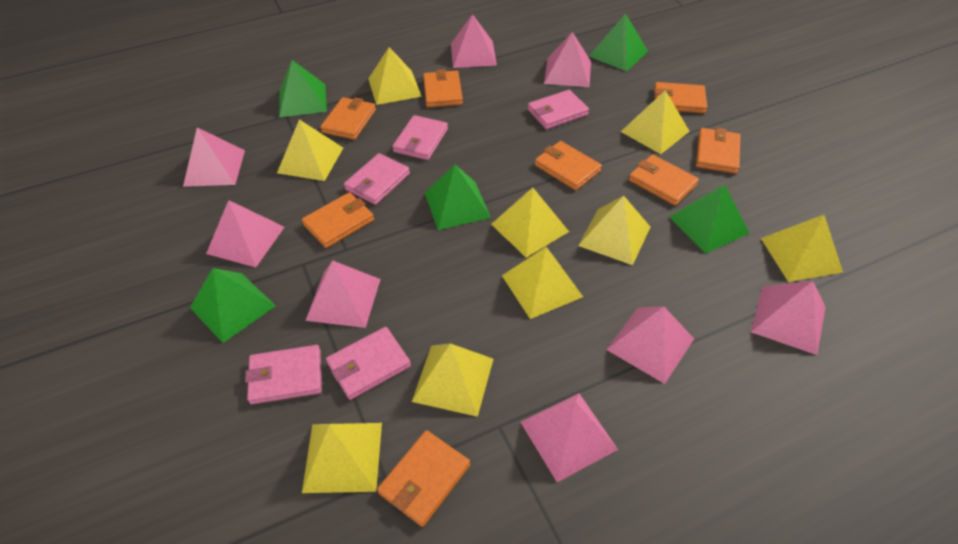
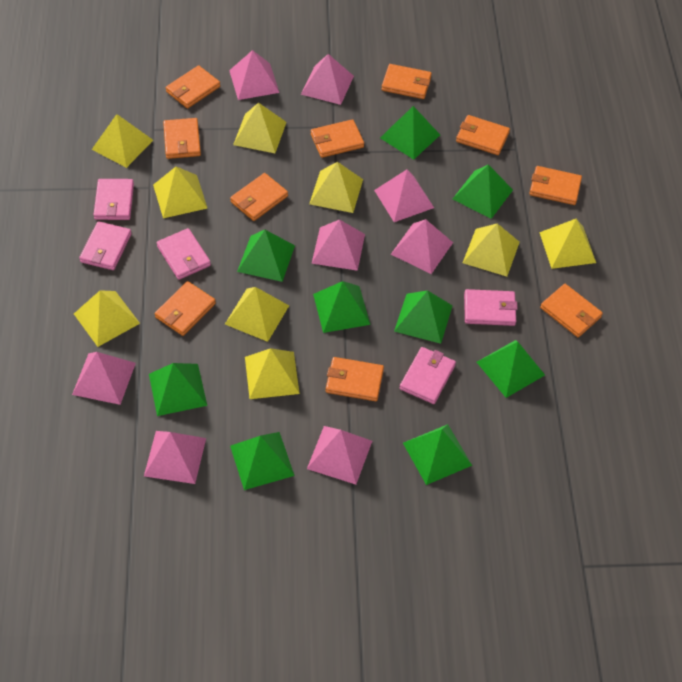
green pyramid: 5 -> 9
orange wallet: 8 -> 10

